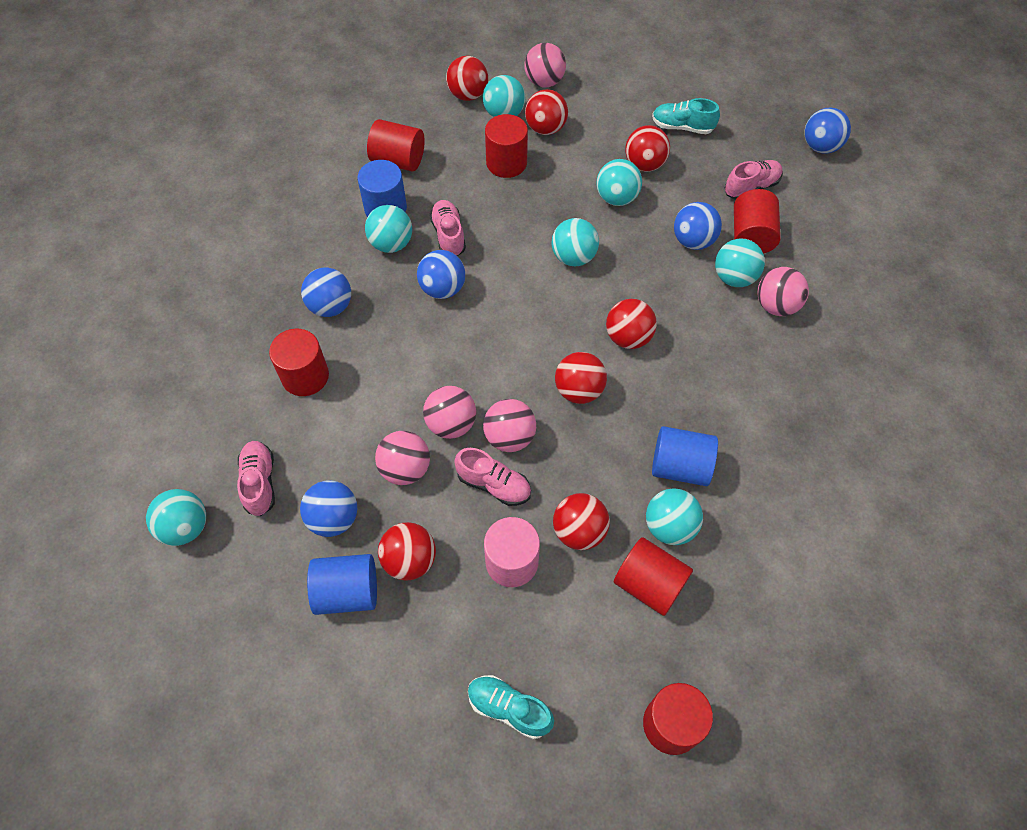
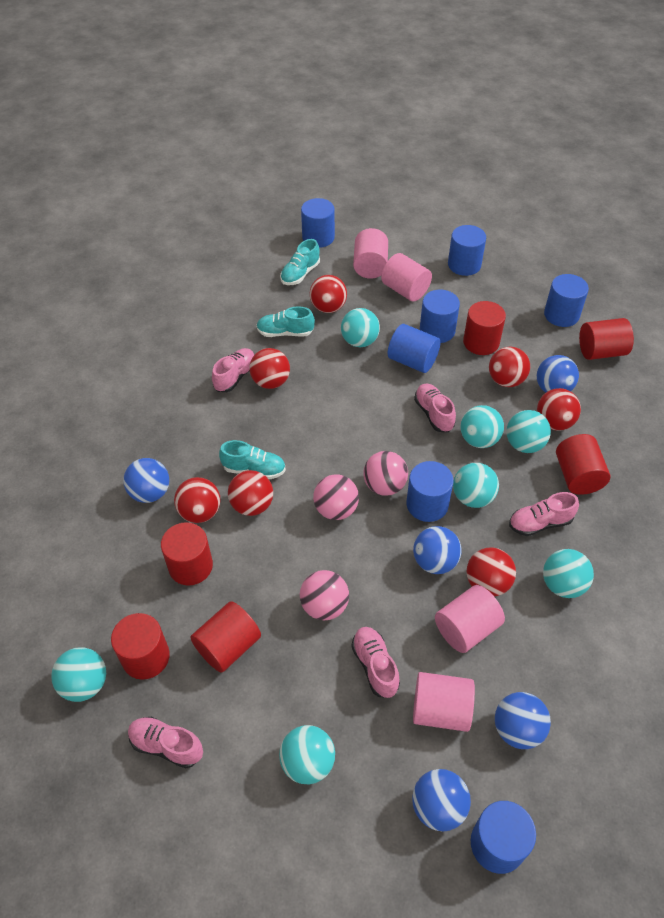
blue cylinder: 3 -> 7
pink ball: 5 -> 3
pink cylinder: 1 -> 4
pink shoe: 4 -> 5
turquoise shoe: 2 -> 3

